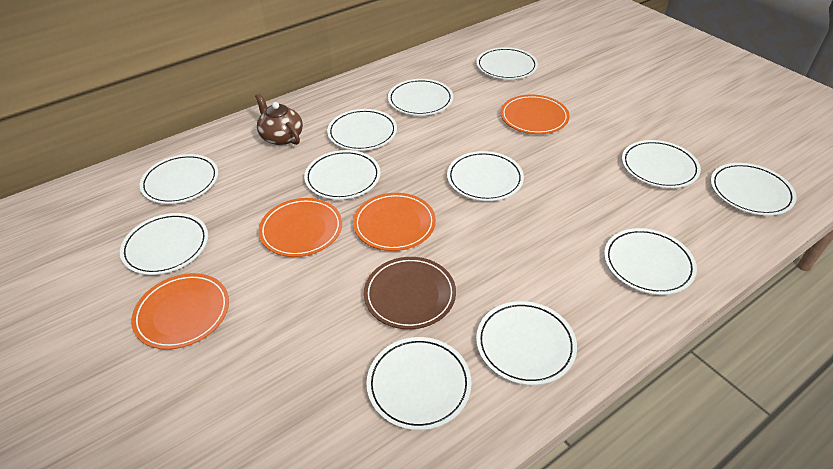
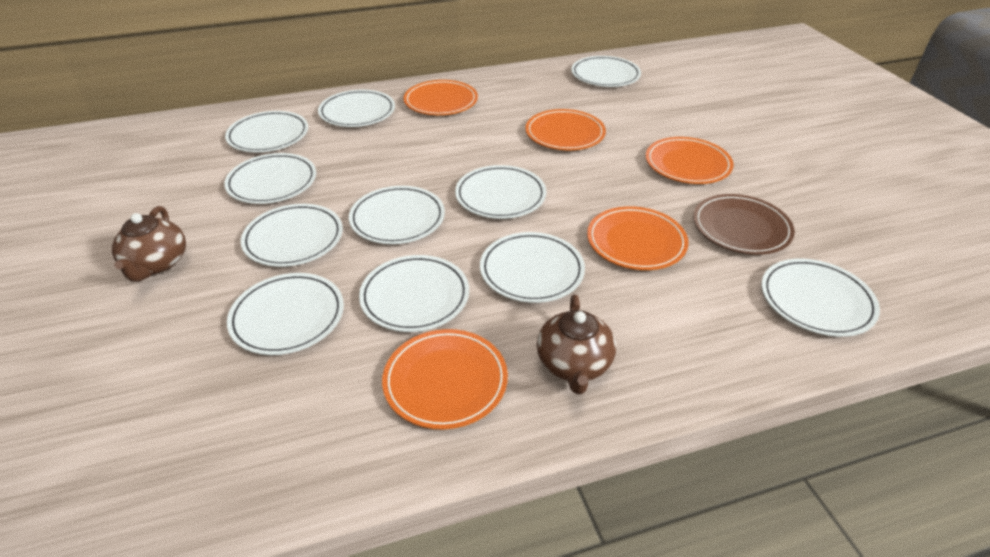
brown teapot: 1 -> 2
orange plate: 4 -> 5
white plate: 12 -> 11

